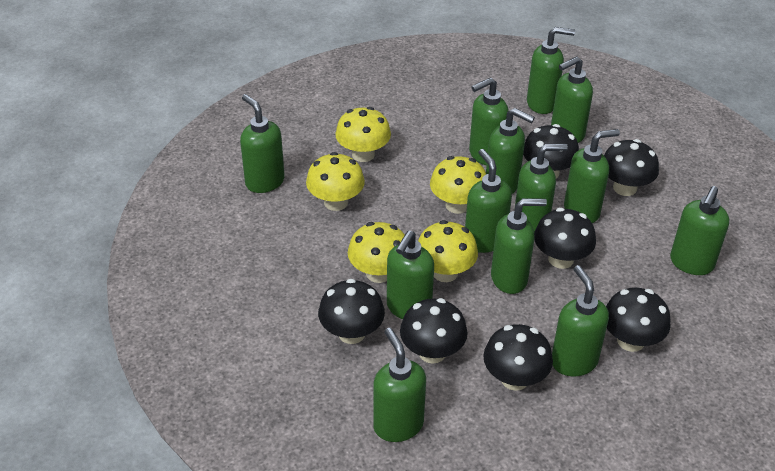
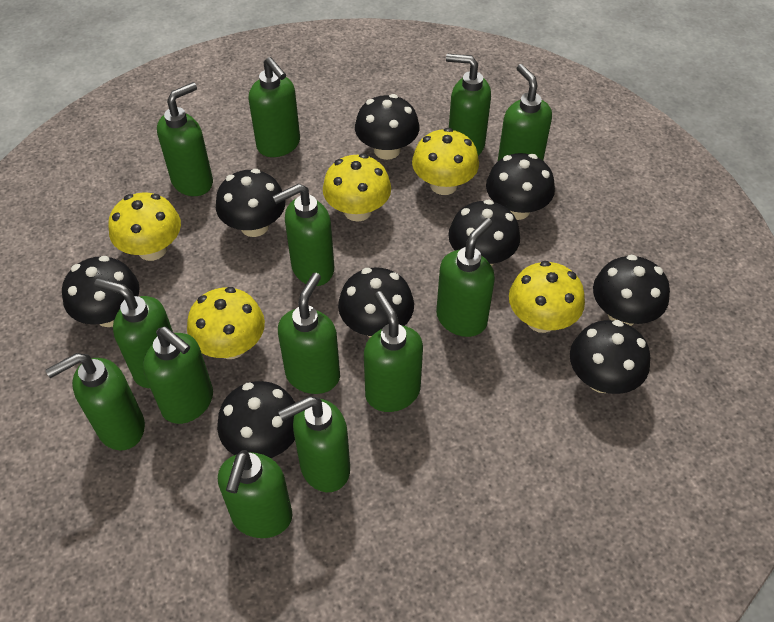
black mushroom: 7 -> 9

